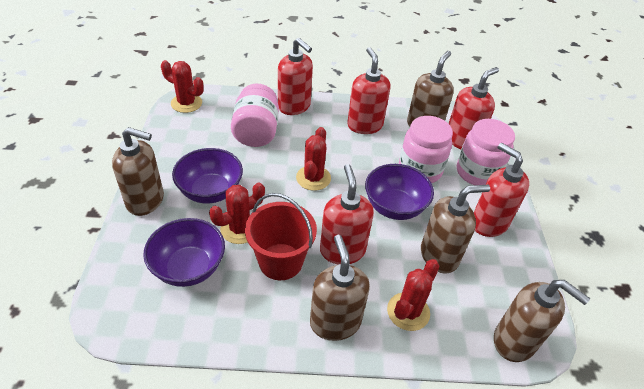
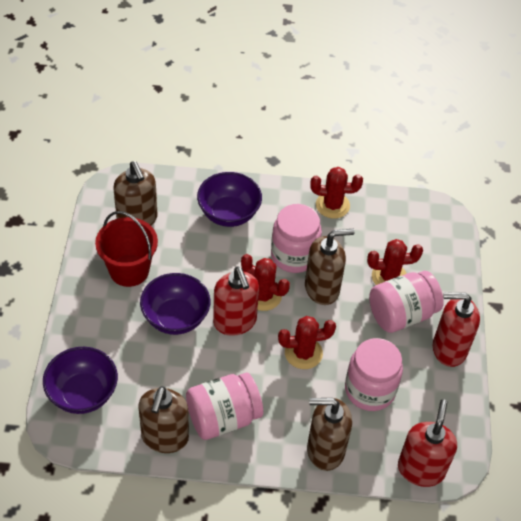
brown soap dispenser: 5 -> 4
pink jar: 3 -> 4
red soap dispenser: 5 -> 3

